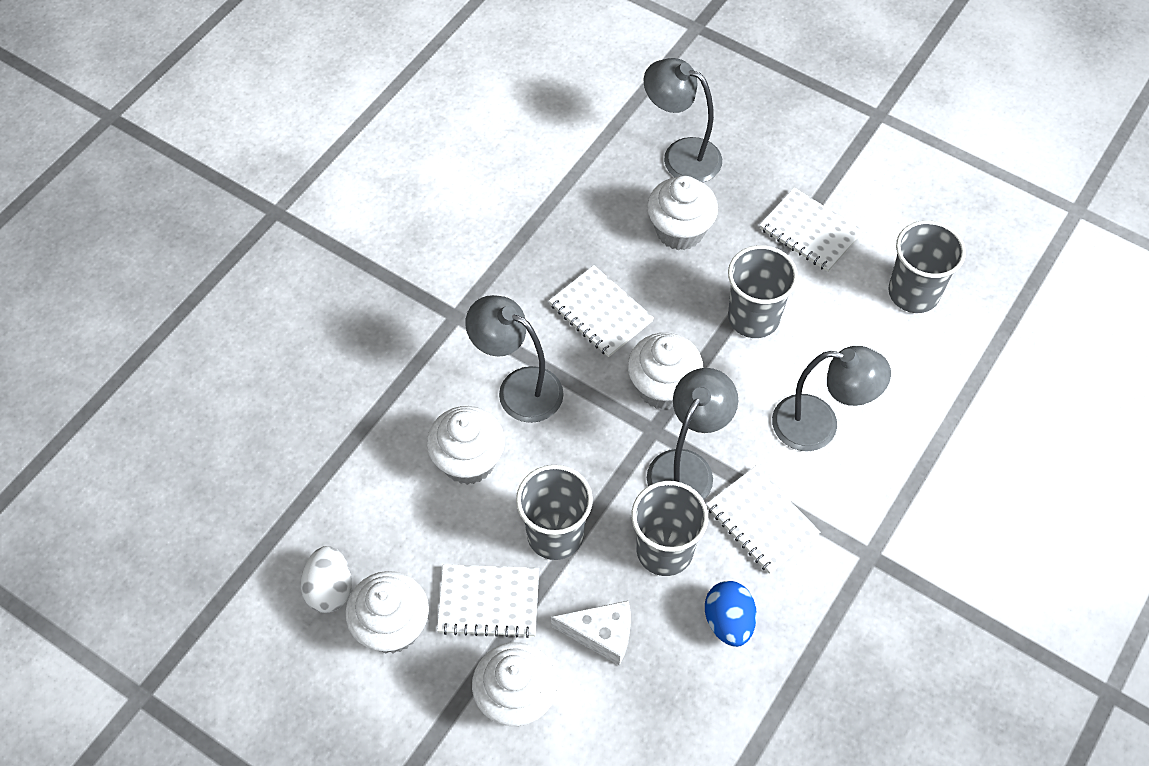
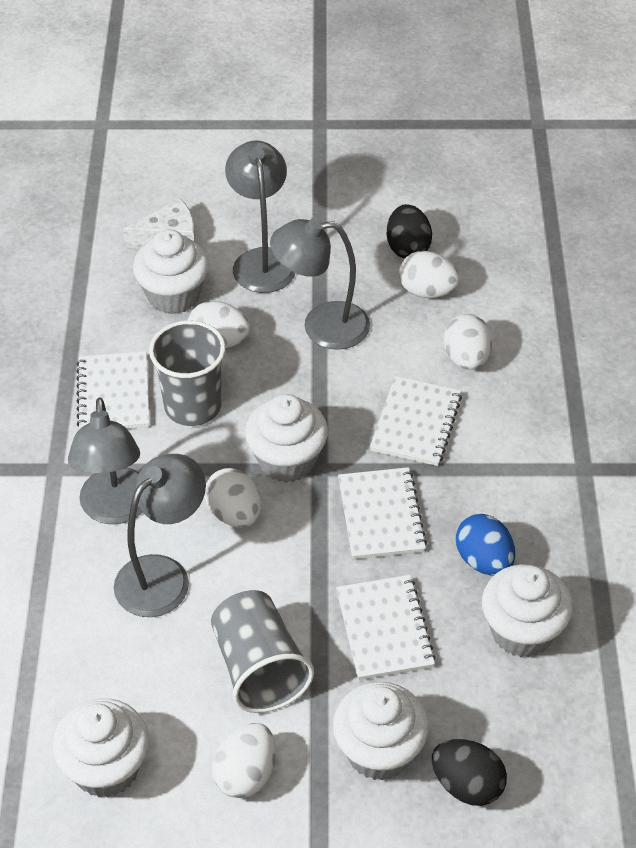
black egg: 0 -> 2
grey cup: 4 -> 2
white egg: 1 -> 5

